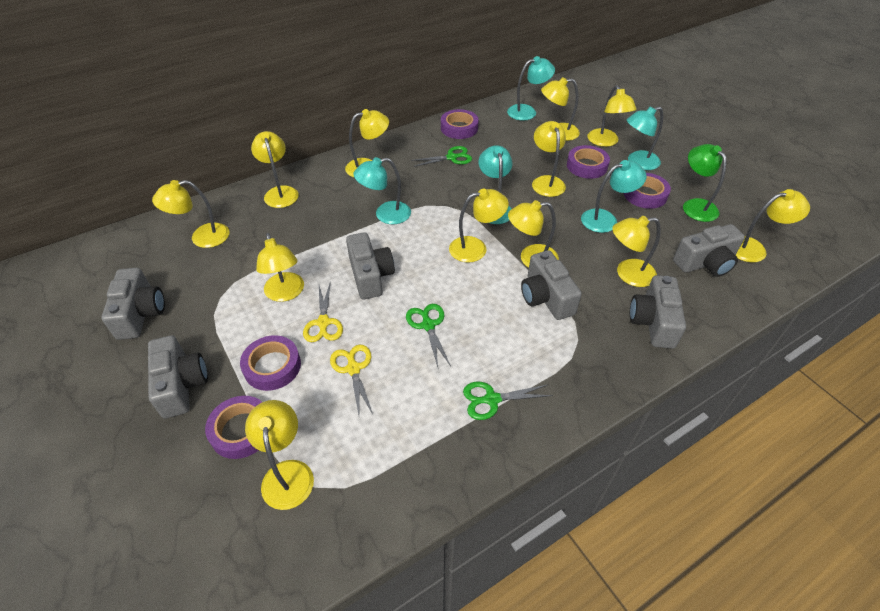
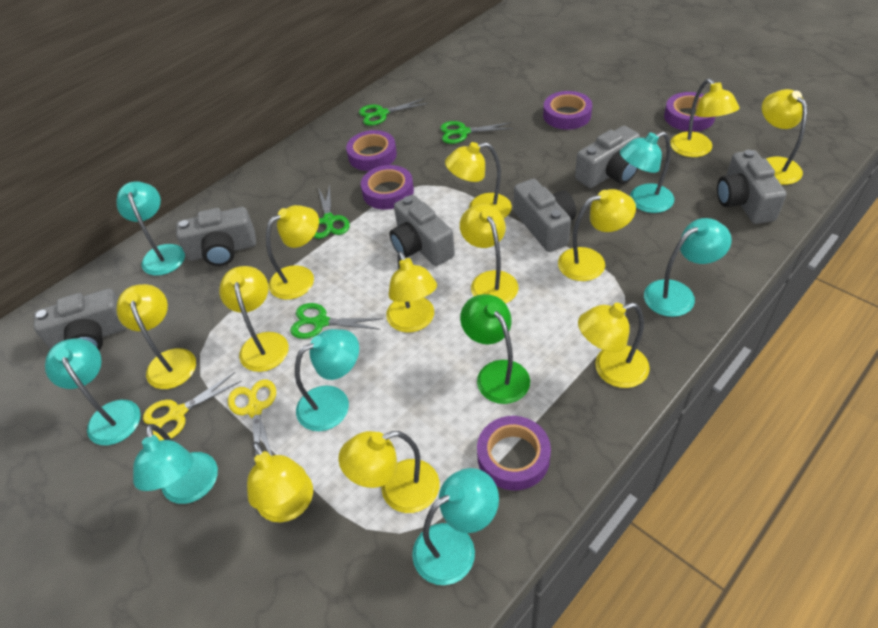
green scissors: 3 -> 4
turquoise lamp: 5 -> 7

